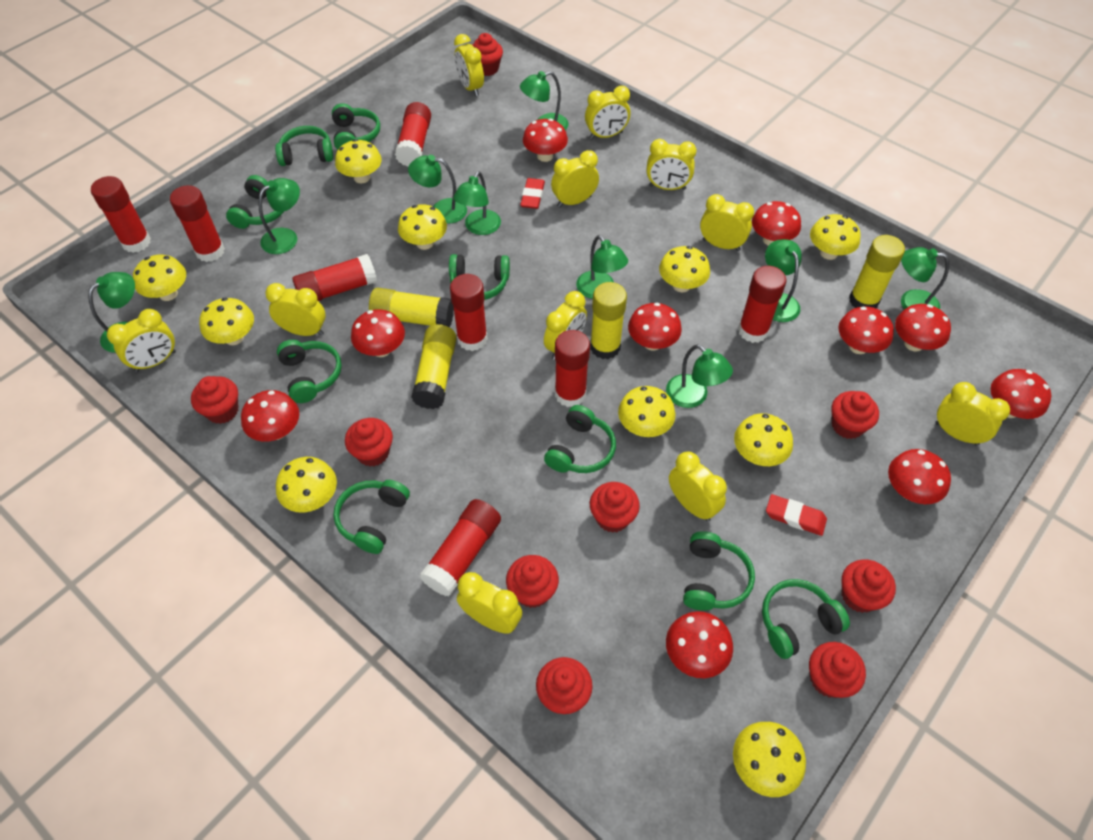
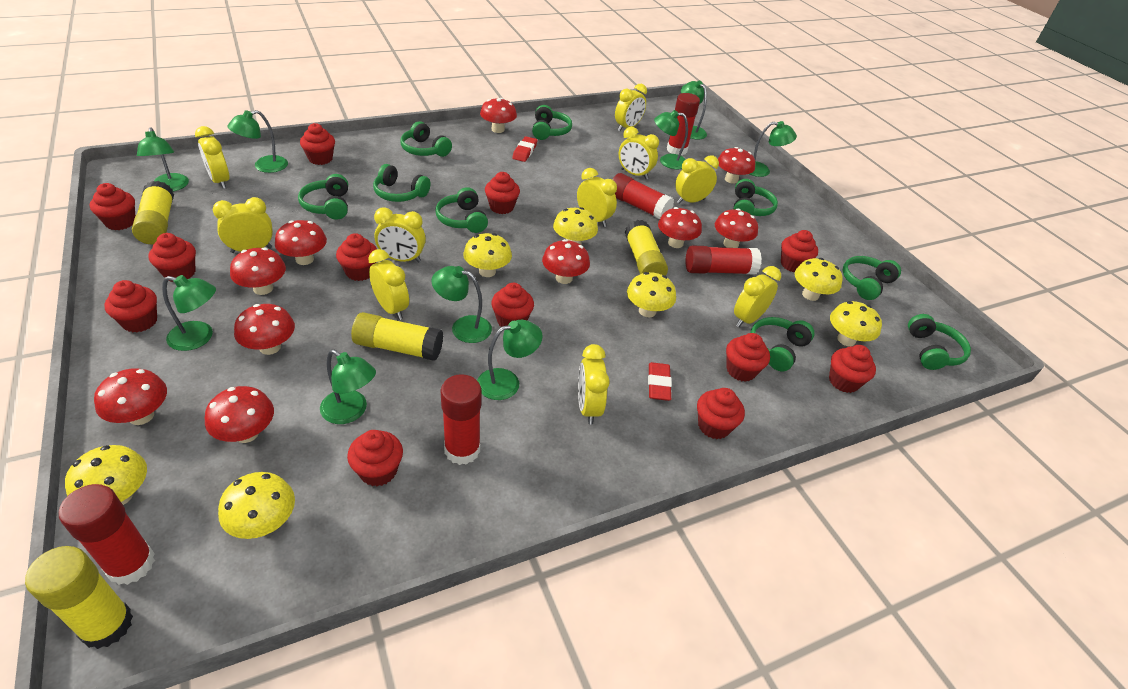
red cupcake: 9 -> 12
red glue stick: 8 -> 5
yellow clock: 11 -> 10
yellow mushroom: 10 -> 7

